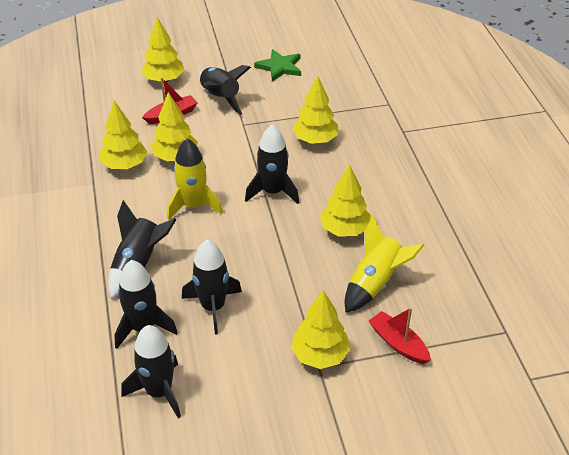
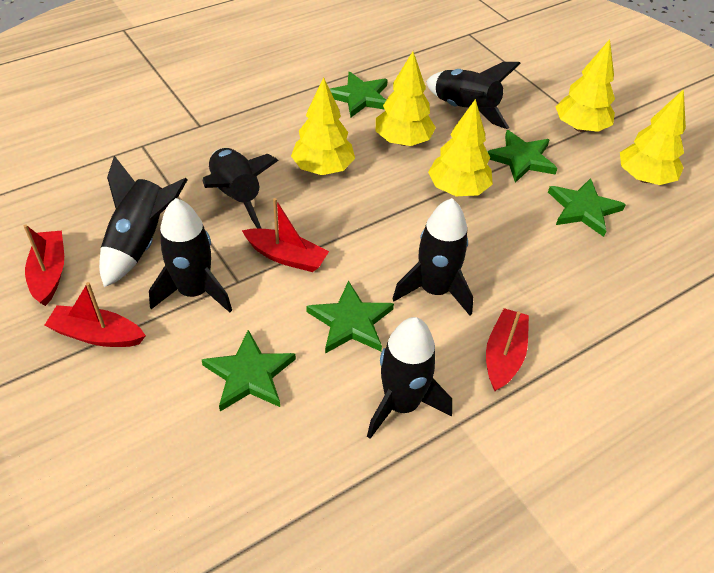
green star: 1 -> 5
red boat: 2 -> 4
yellow rocket: 2 -> 0
yellow tree: 6 -> 5

